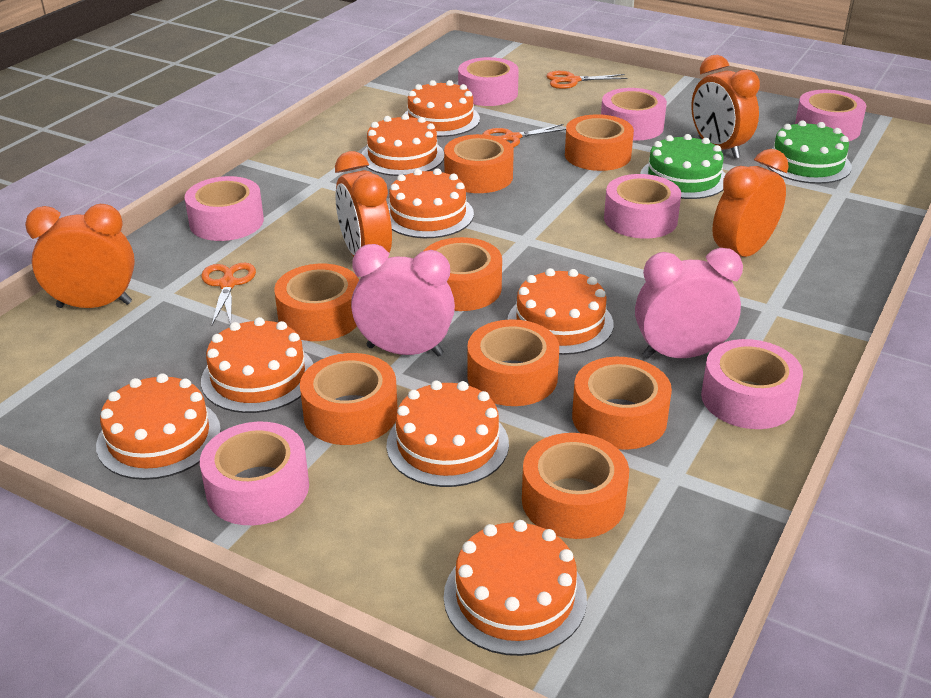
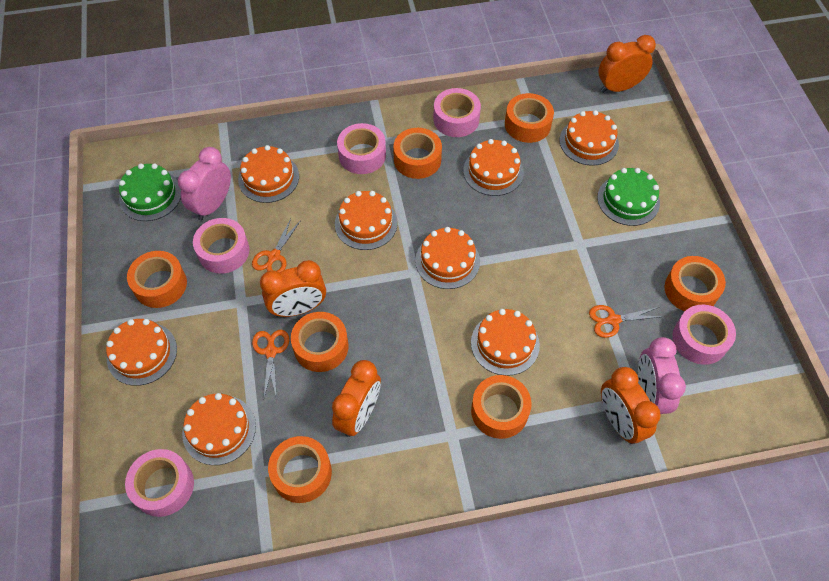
orange tape: 8 -> 7
pink tape: 7 -> 5

